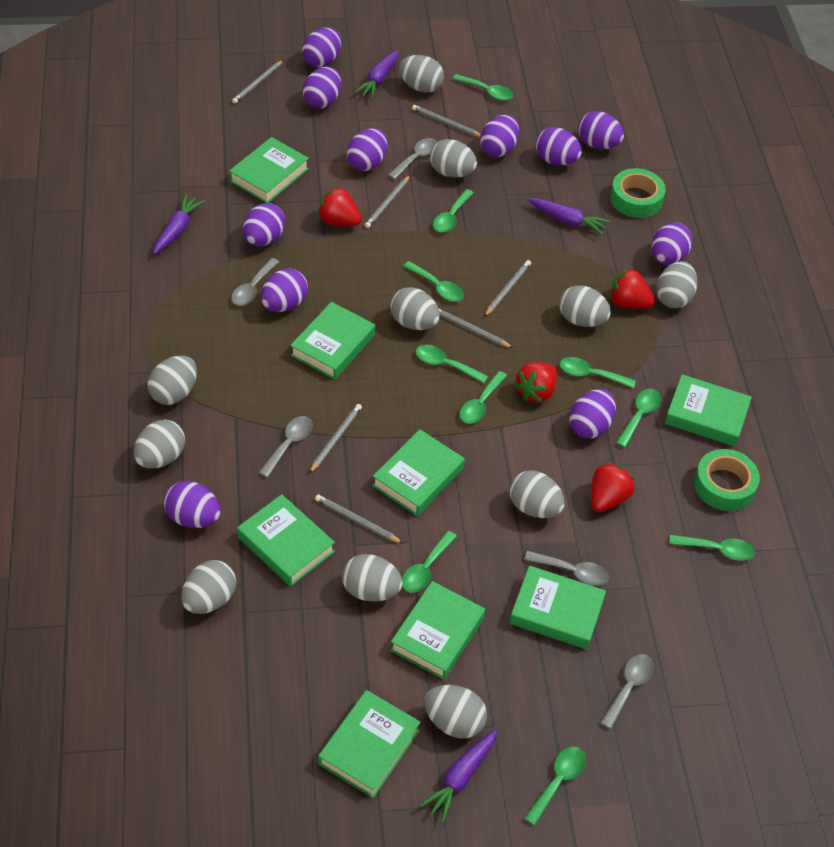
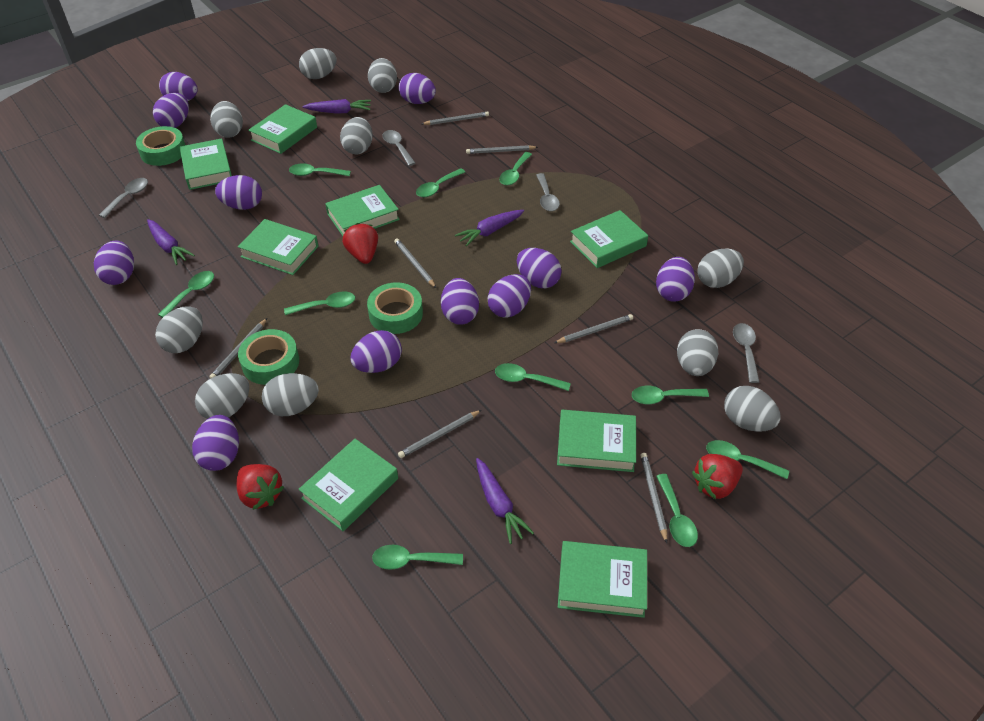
green tape: 2 -> 3
grey egg: 11 -> 10
grey spoon: 5 -> 4
red strawberry: 4 -> 3

